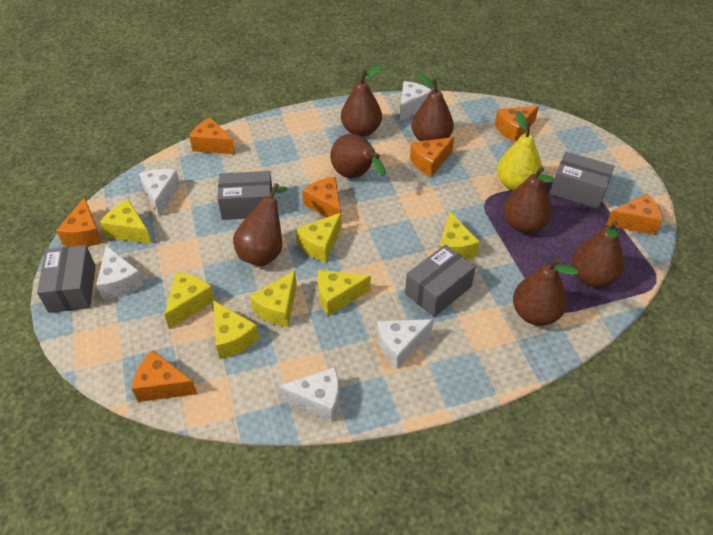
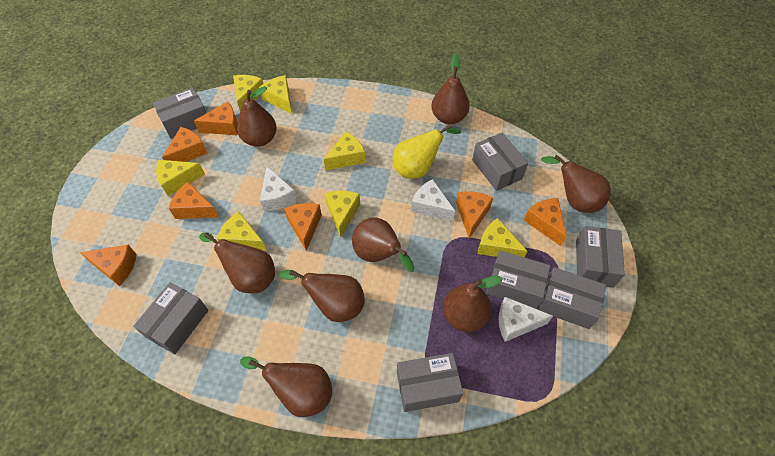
brown pear: 7 -> 8
grey box: 4 -> 7
white cheese: 5 -> 3

